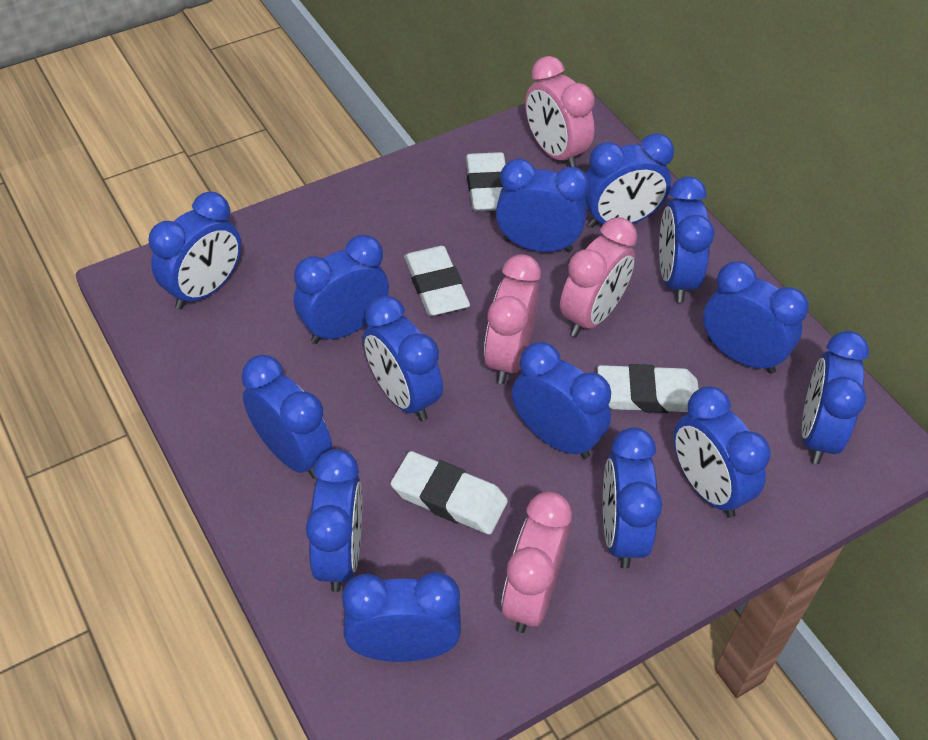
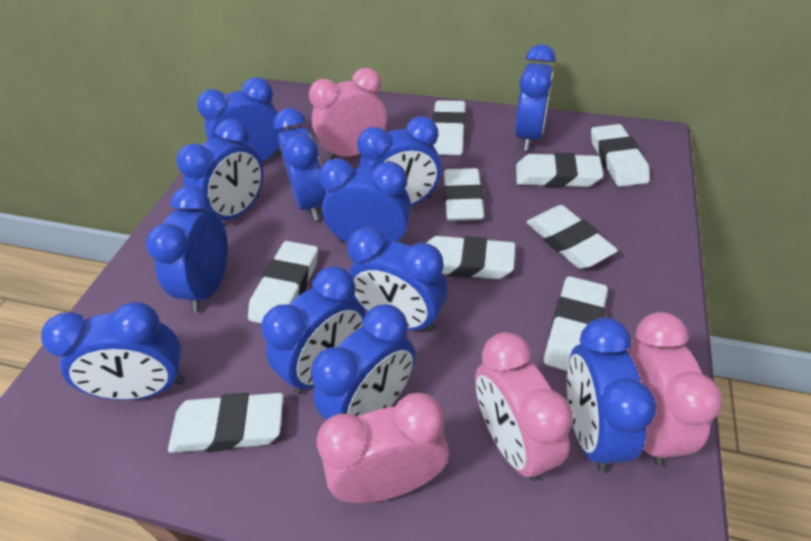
blue clock: 14 -> 12
white eraser: 4 -> 9

